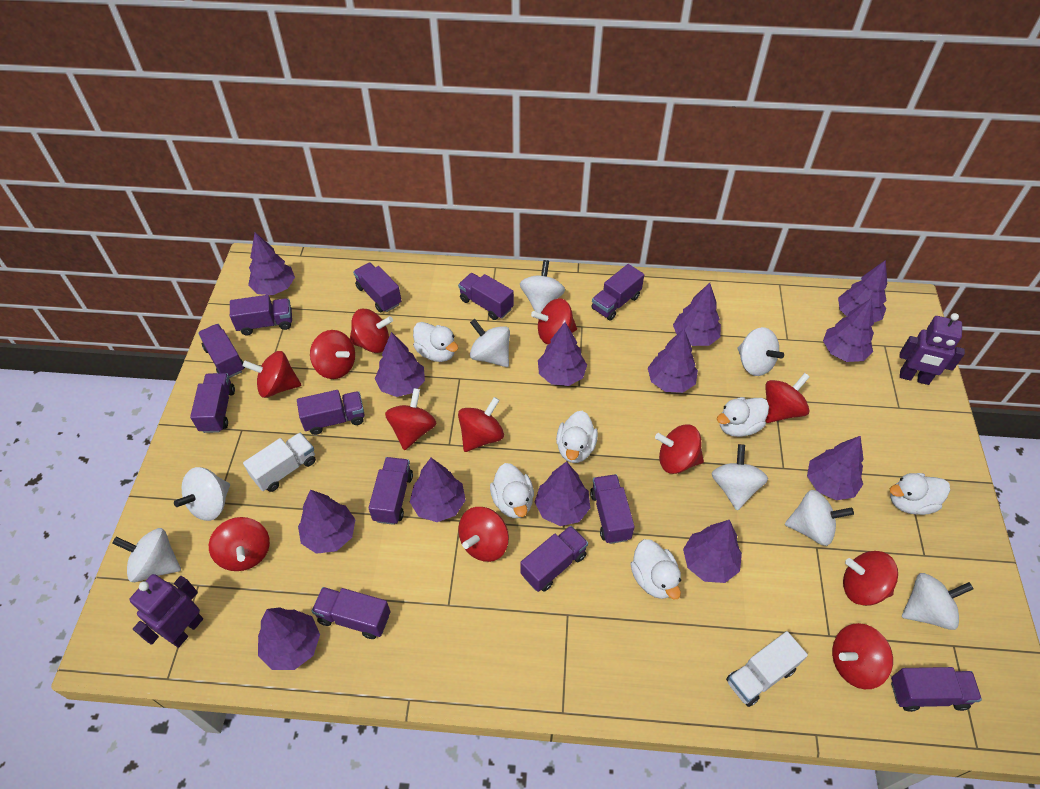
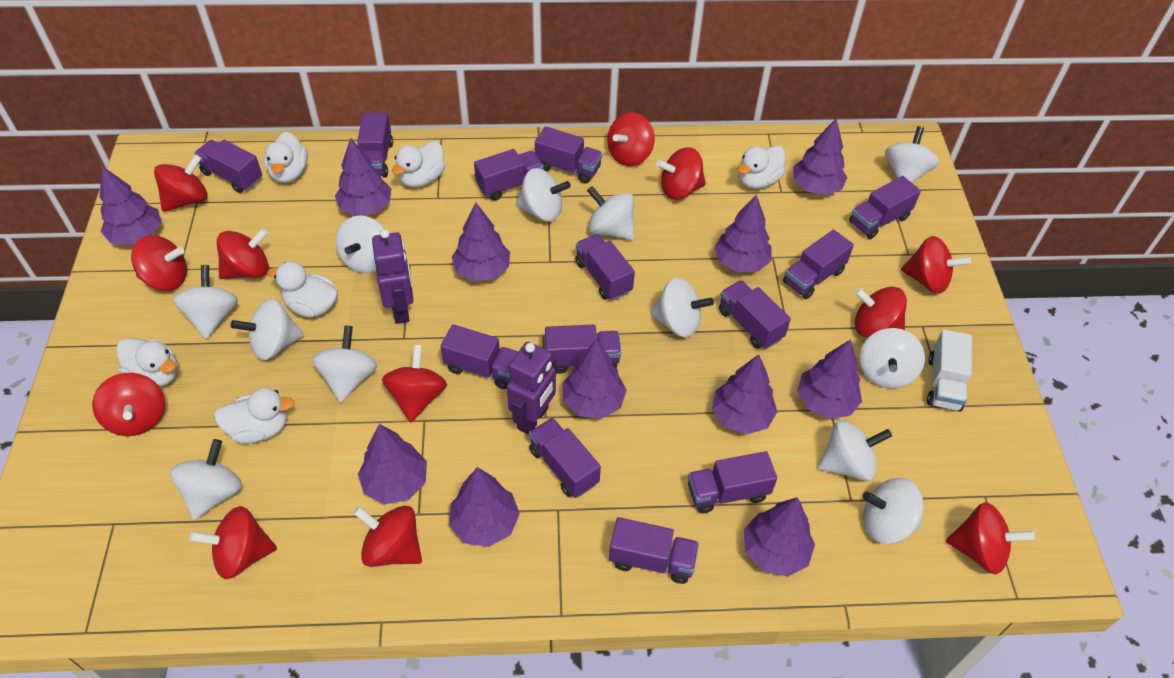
purple tree: 13 -> 11
purple truck: 12 -> 13
white spinning top: 8 -> 12
white truck: 2 -> 1

